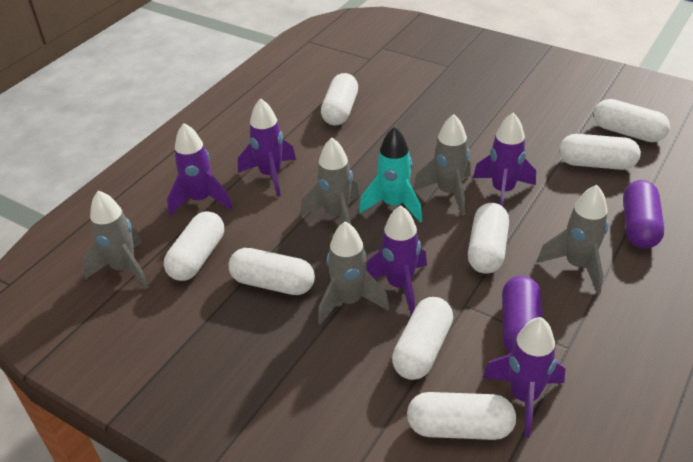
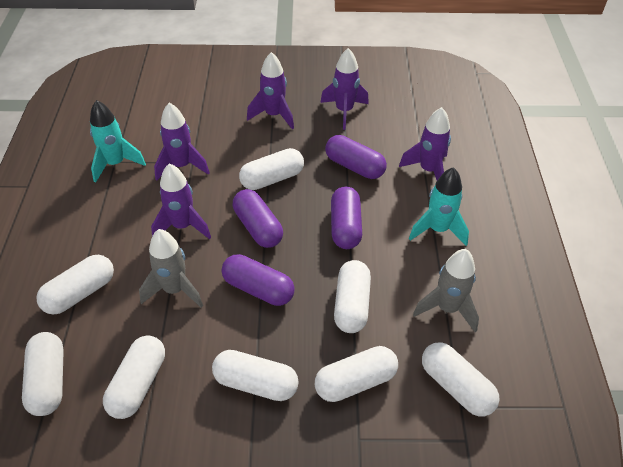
grey rocket: 5 -> 2
purple capsule: 2 -> 4
turquoise rocket: 1 -> 2

